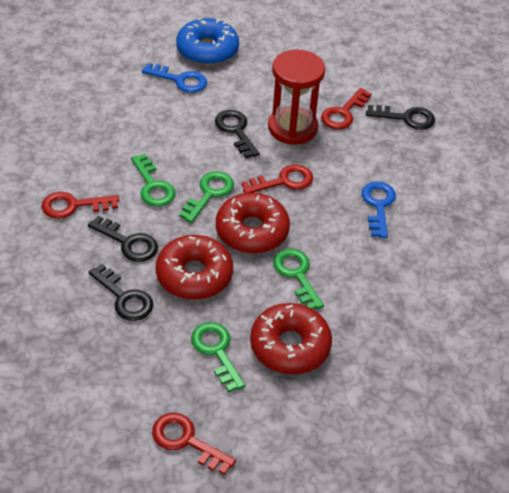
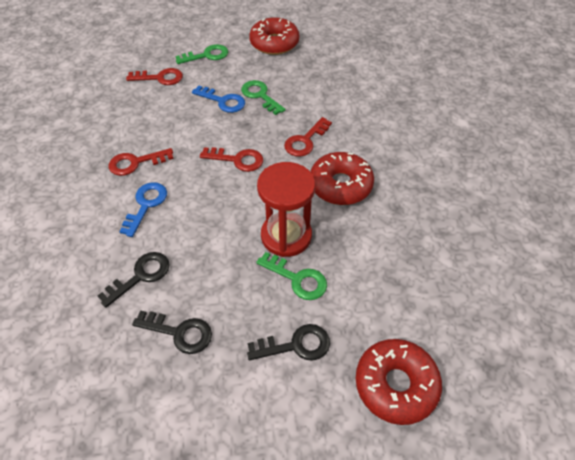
black key: 4 -> 3
blue donut: 1 -> 0
green key: 4 -> 3

